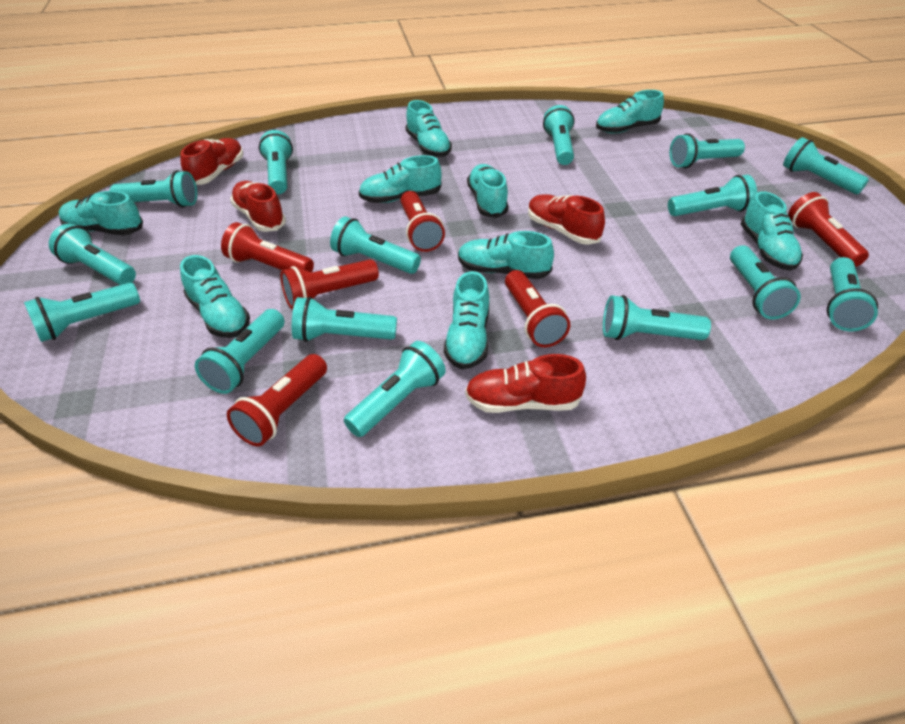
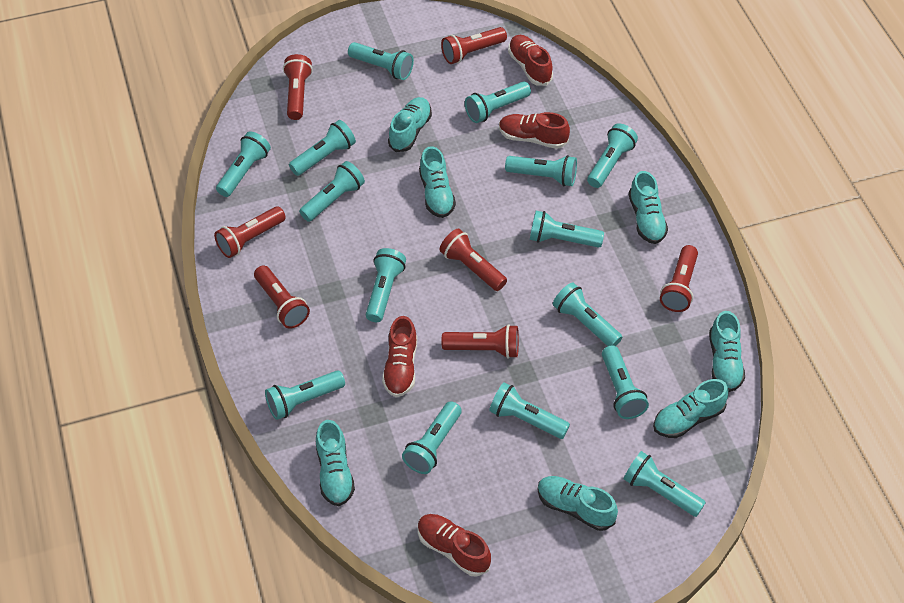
red flashlight: 6 -> 7
turquoise shoe: 9 -> 7

